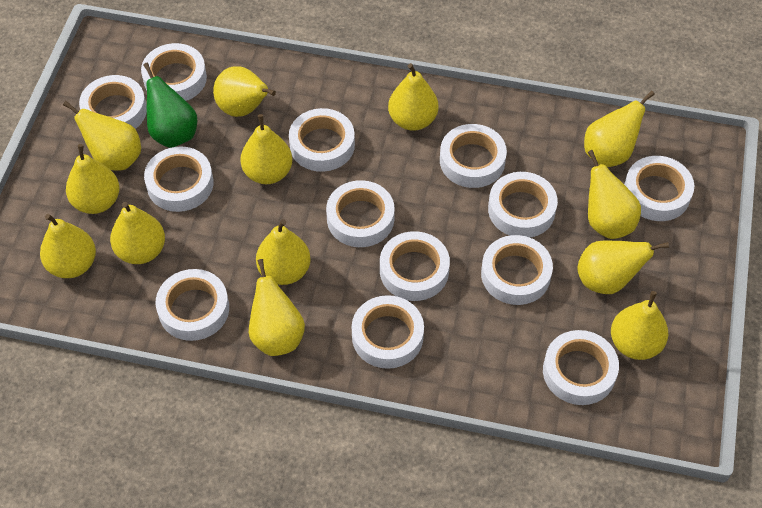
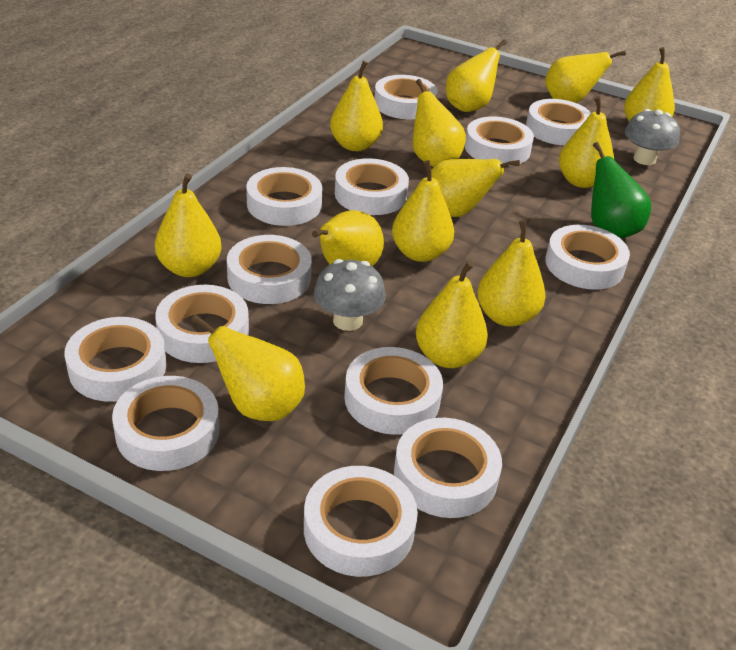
grey mushroom: 0 -> 2

